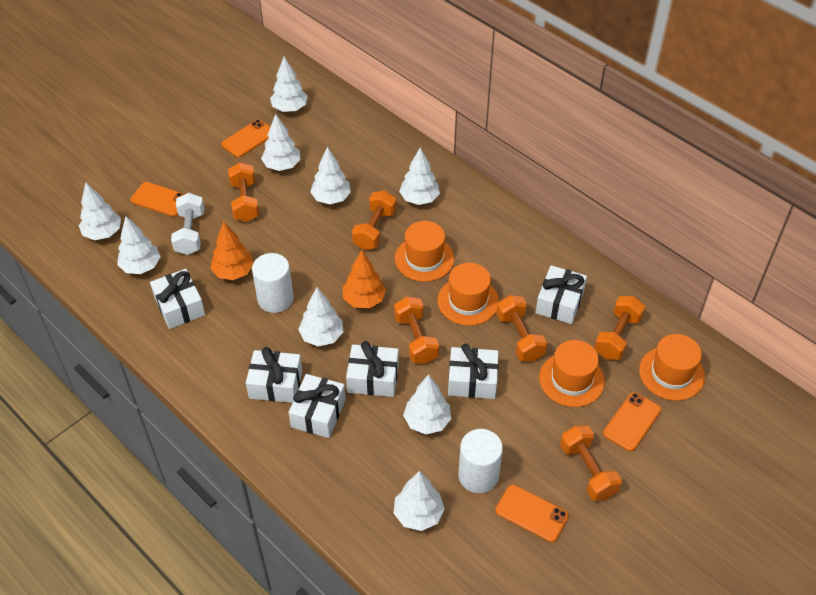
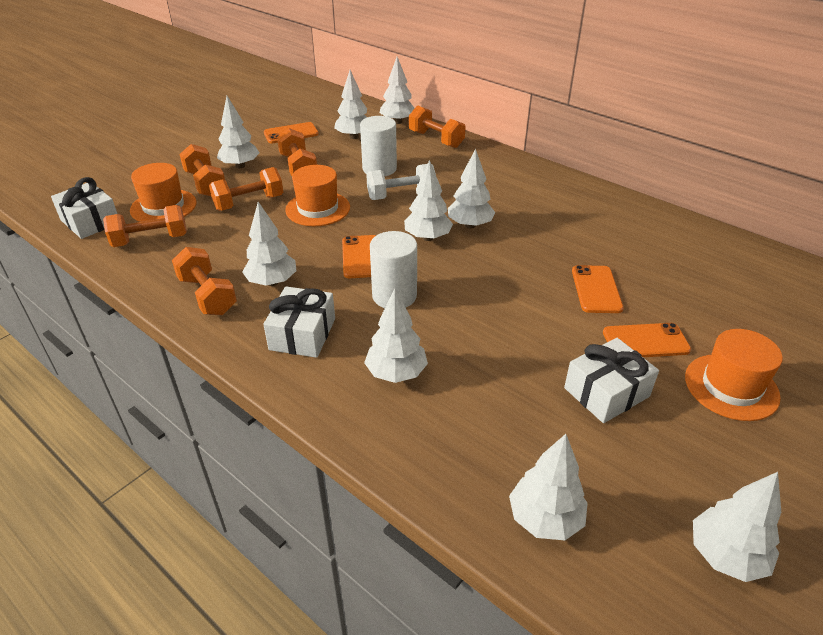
orange hat: 4 -> 3
orange tree: 2 -> 0
white gift: 6 -> 3

